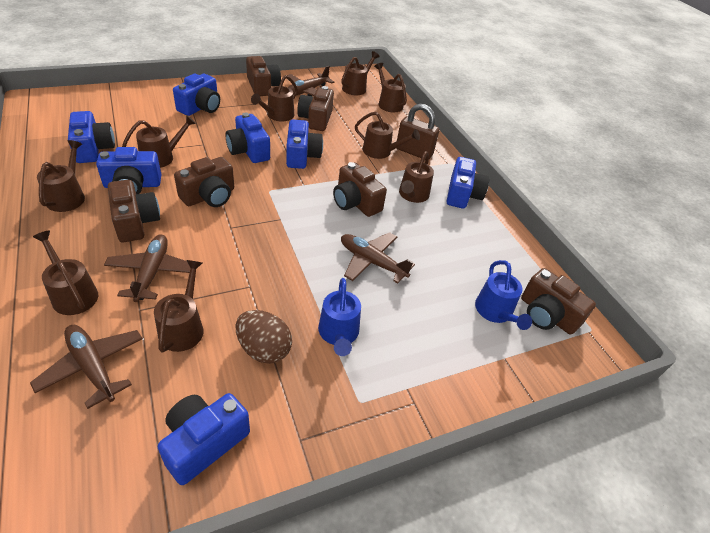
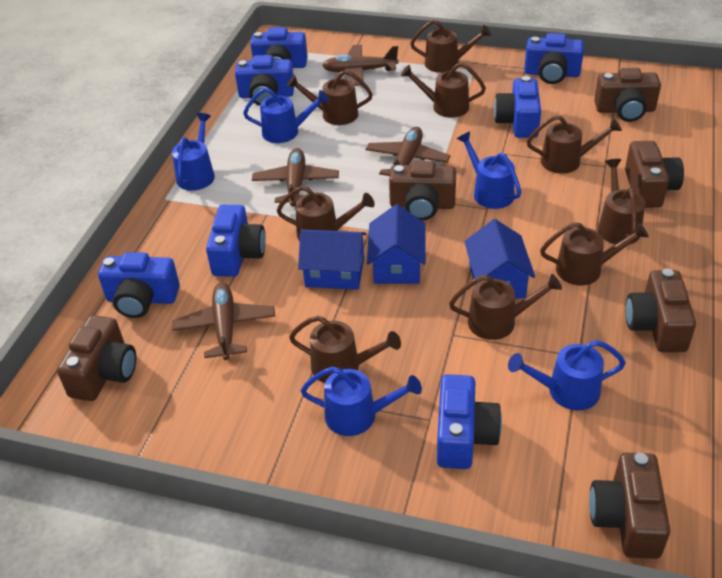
blue house: 0 -> 3
blue watering can: 2 -> 5
brown egg: 1 -> 0
brown padlock: 1 -> 0

